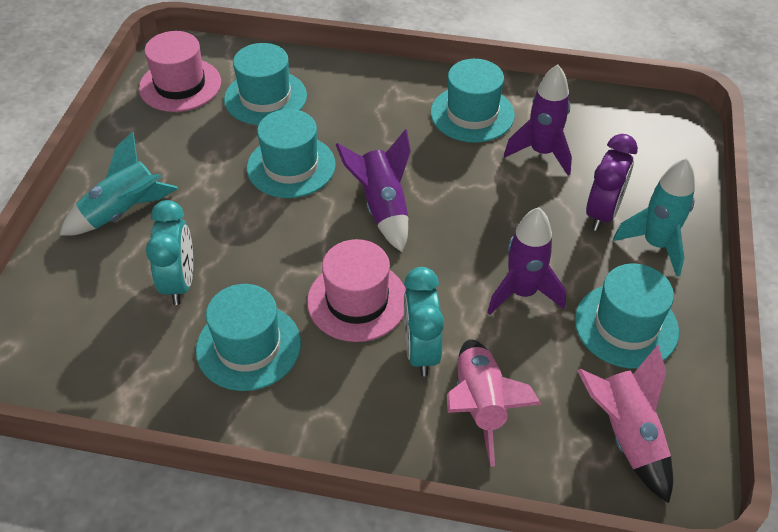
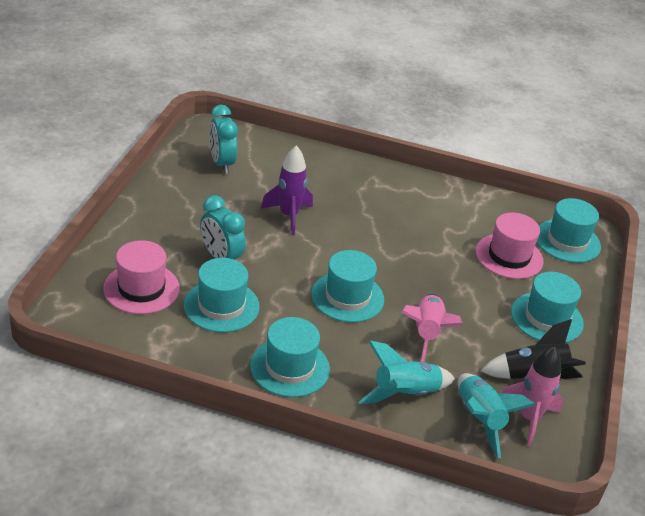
black rocket: 0 -> 1
purple clock: 1 -> 0
purple rocket: 3 -> 1

